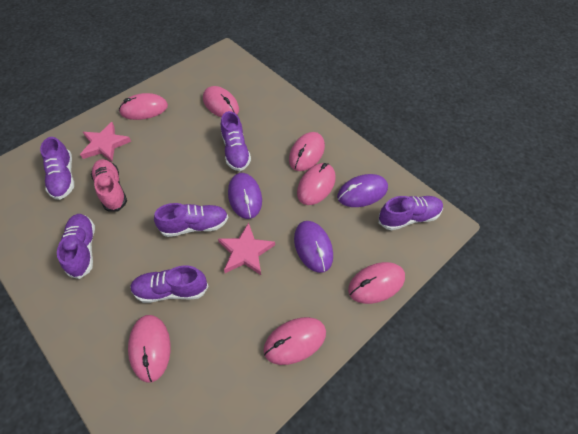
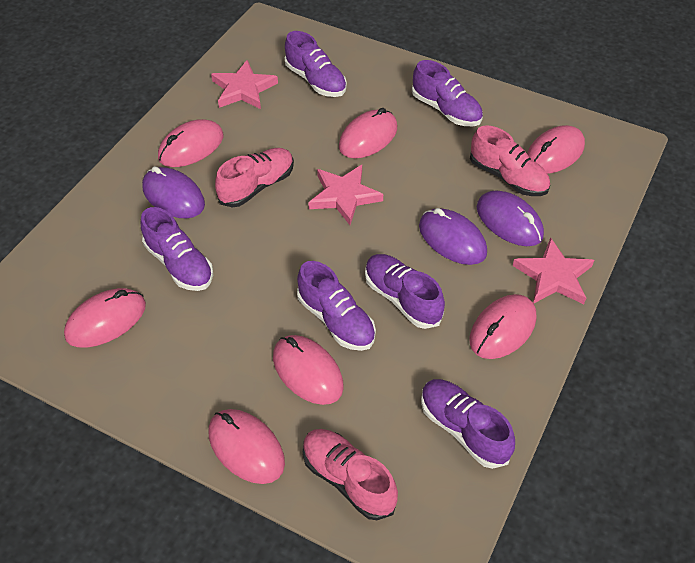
pink shoe: 1 -> 3
pink star: 2 -> 3

